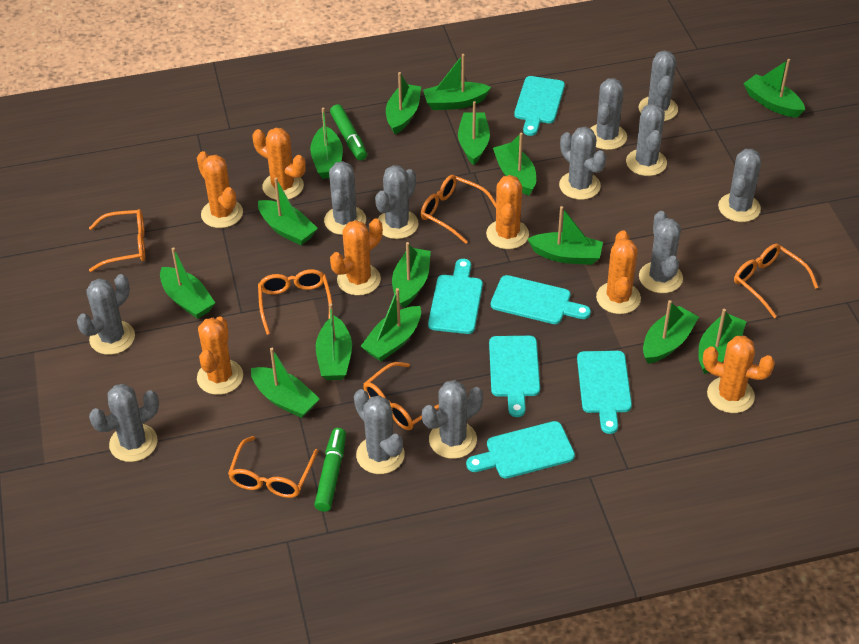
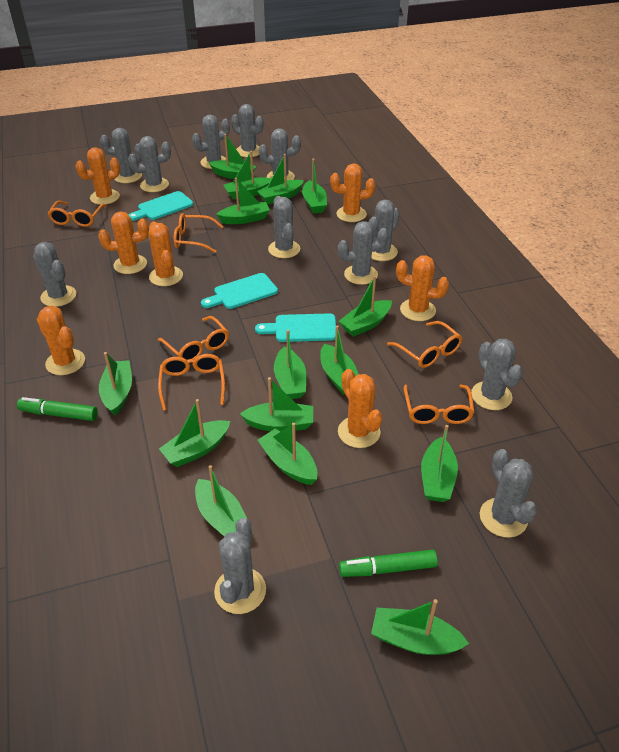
turquoise cutting board: 6 -> 3

